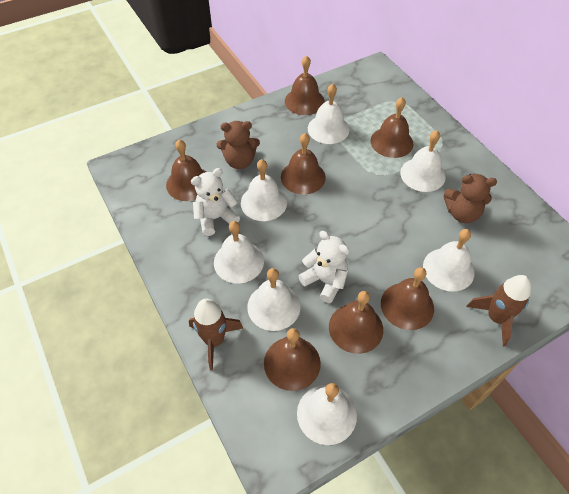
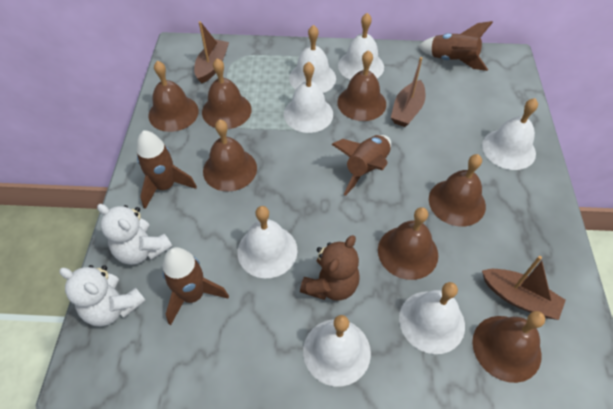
brown boat: 0 -> 3
brown rocket: 2 -> 4
brown teddy bear: 2 -> 1

